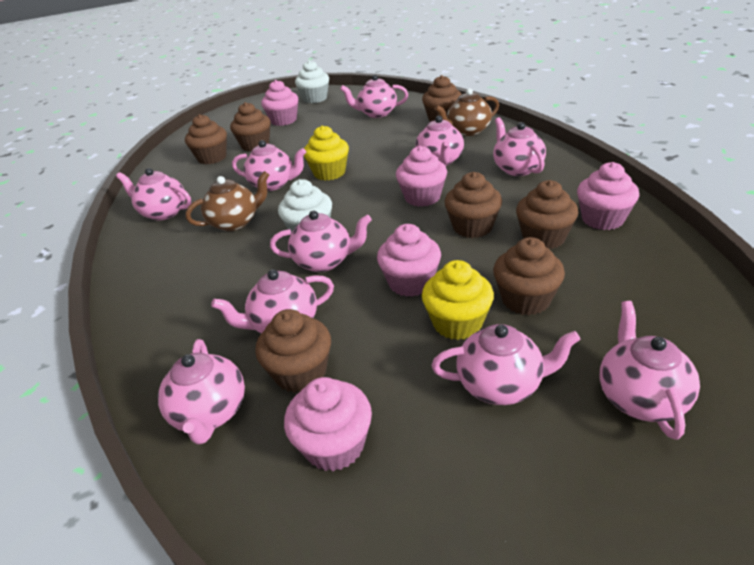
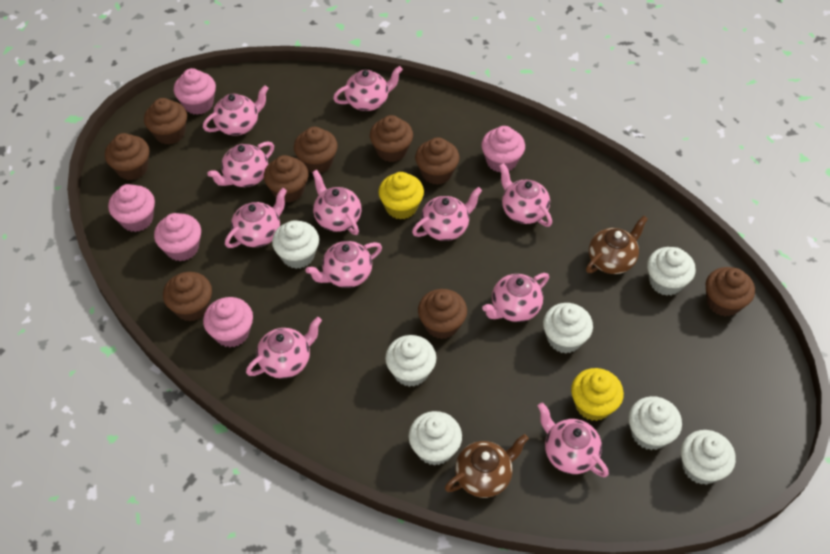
brown cupcake: 7 -> 9
pink teapot: 10 -> 11
white cupcake: 2 -> 7

